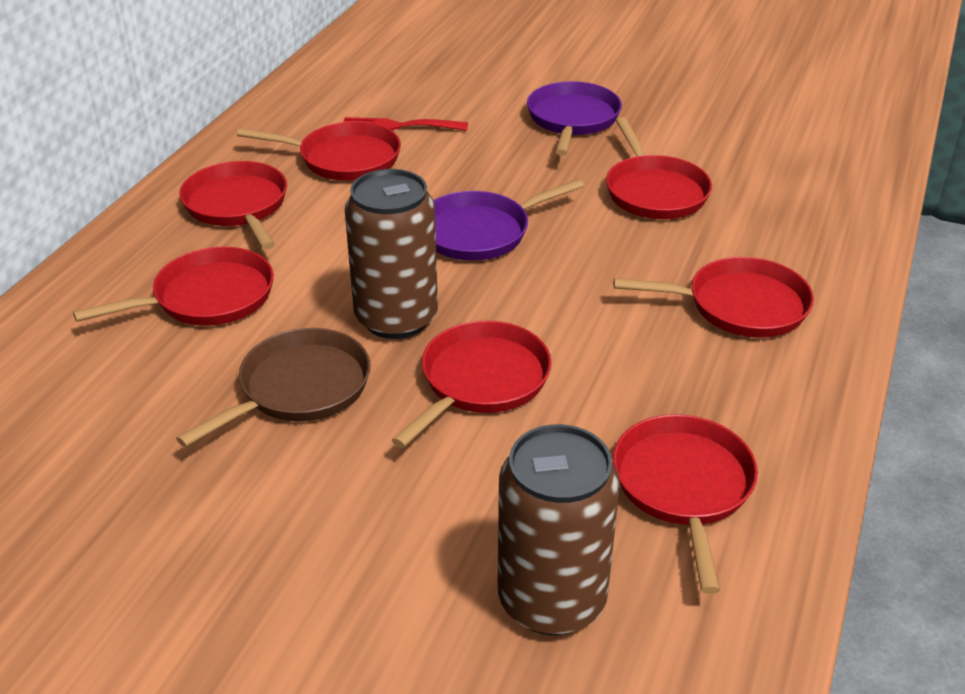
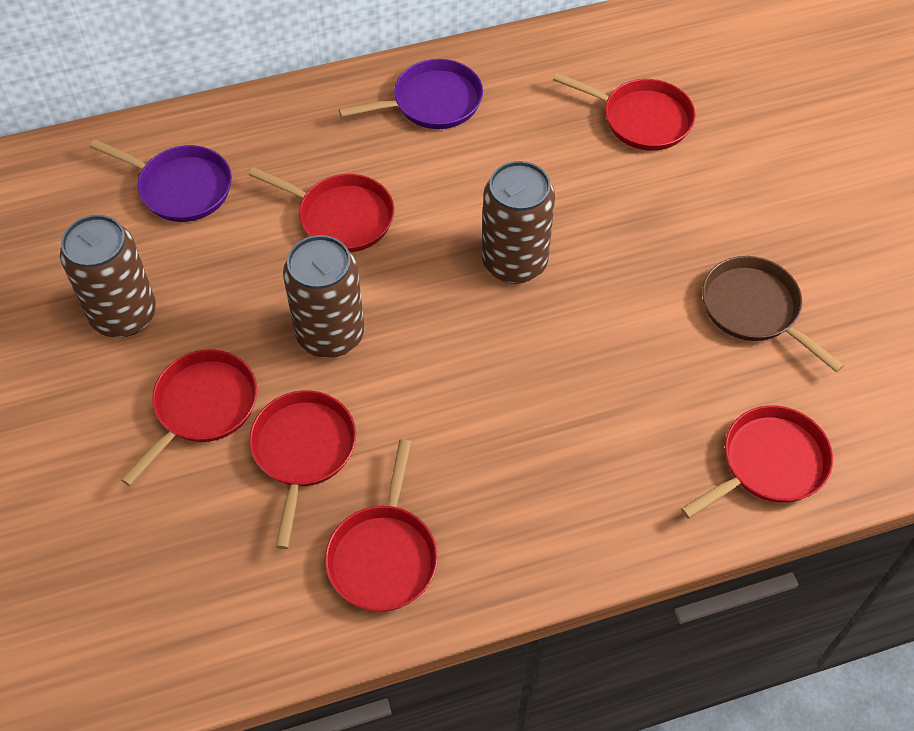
brown can: 2 -> 3
red fork: 1 -> 0
red pan: 7 -> 6

